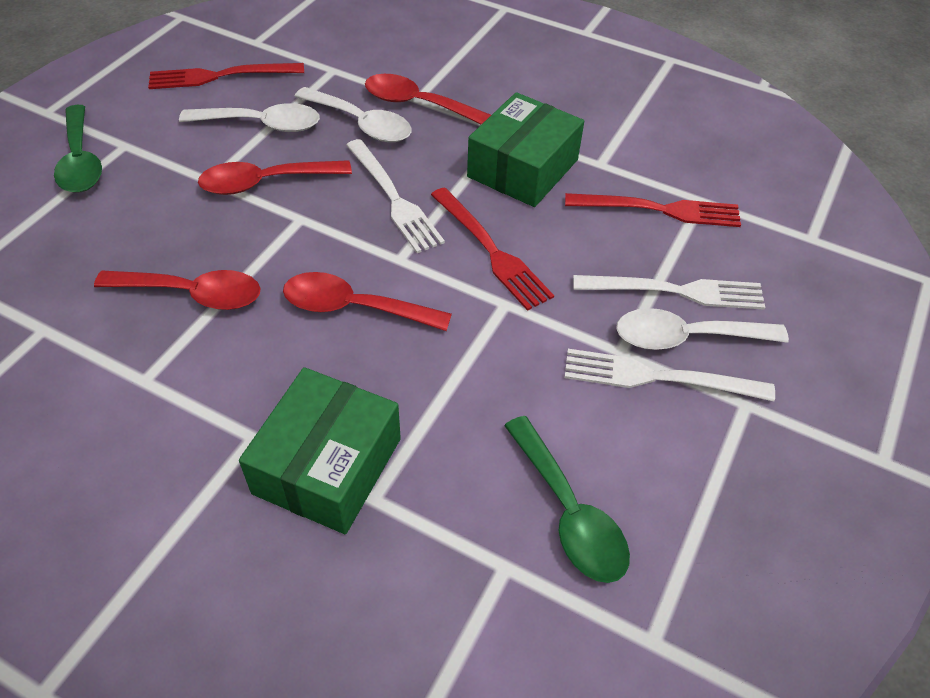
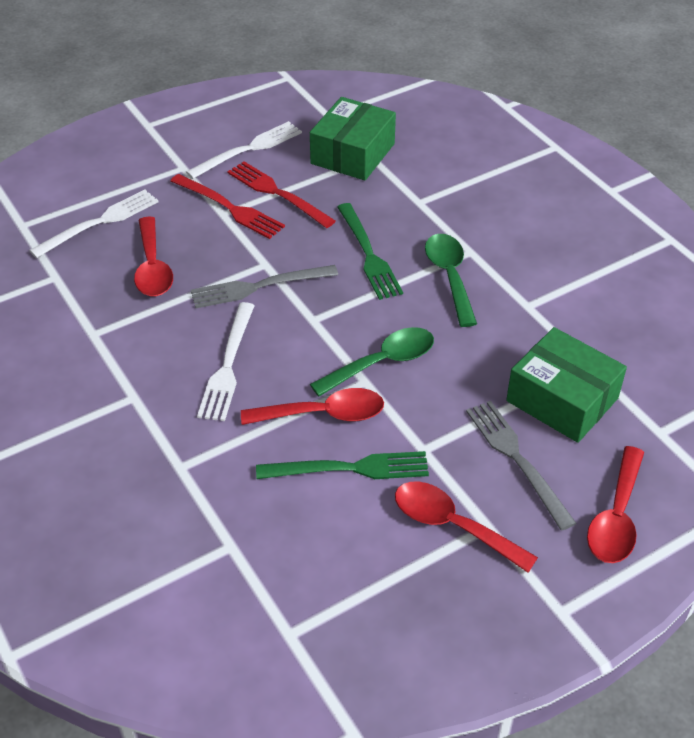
green fork: 0 -> 2
grey fork: 0 -> 2
red fork: 3 -> 2
white spoon: 3 -> 0

